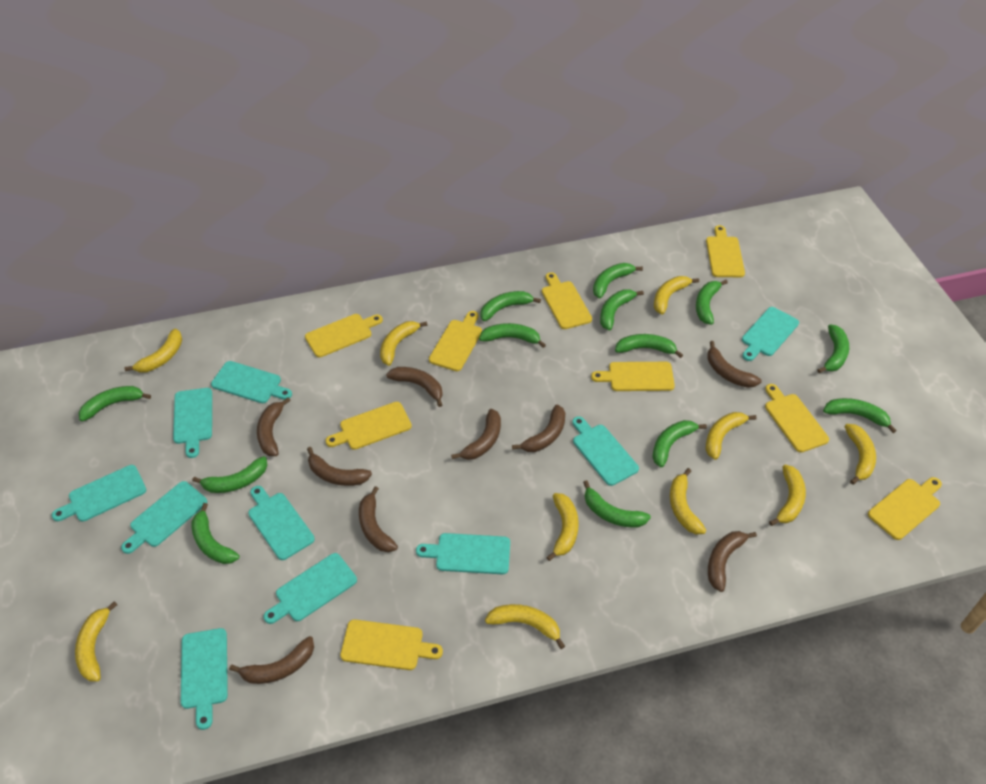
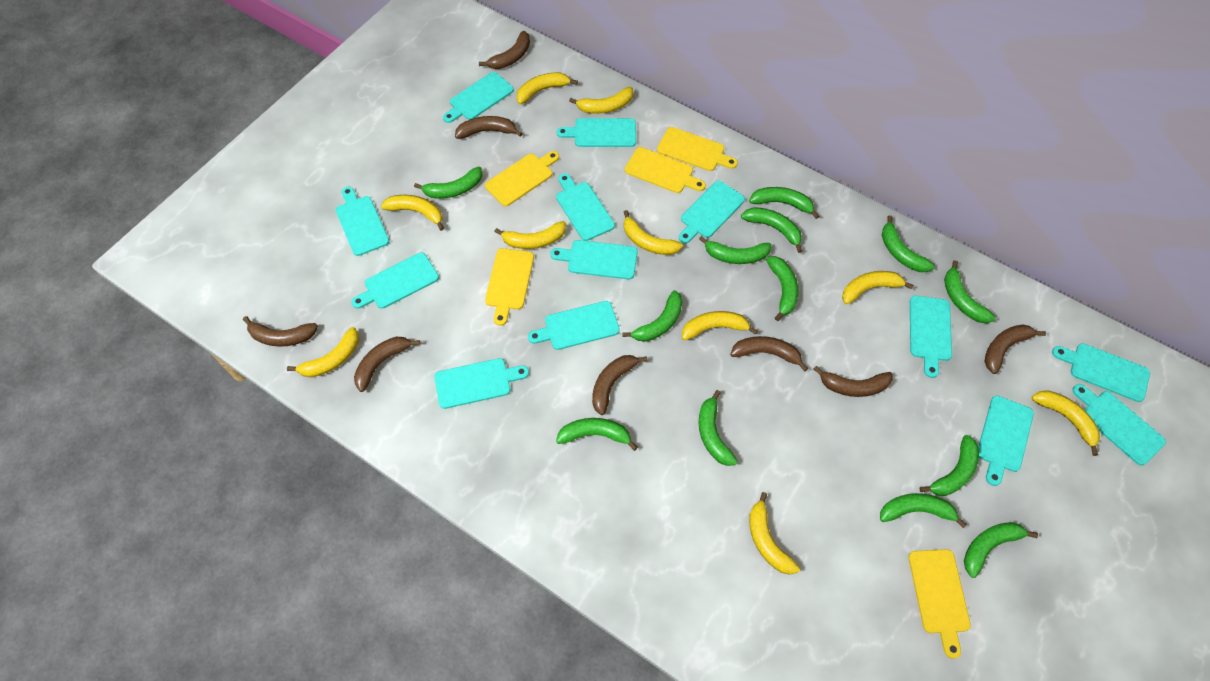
brown banana: 9 -> 8
turquoise cutting board: 10 -> 13
yellow cutting board: 9 -> 5

